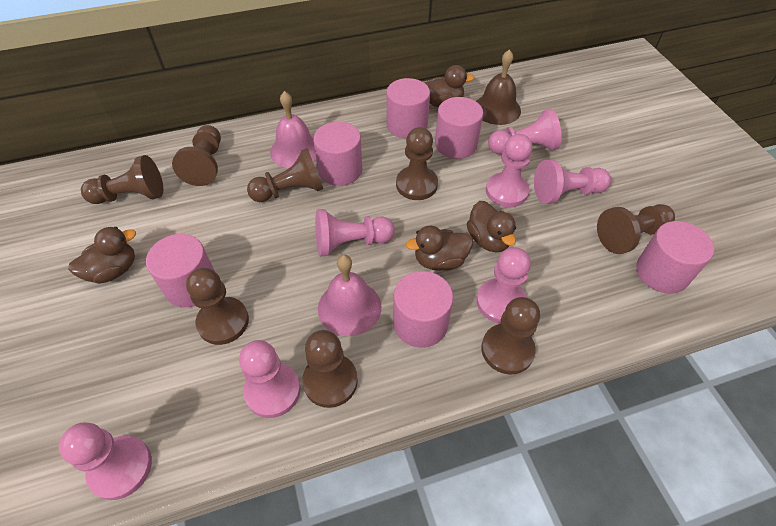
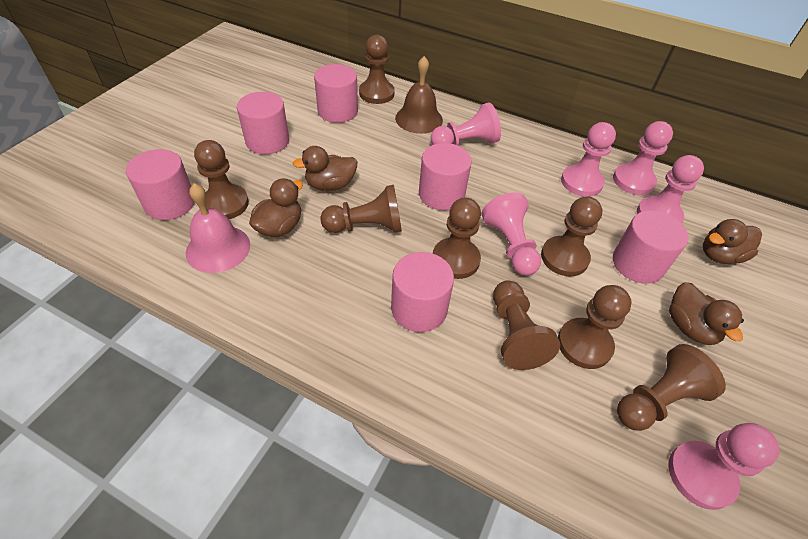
pink bell: 2 -> 1
pink pawn: 7 -> 6

